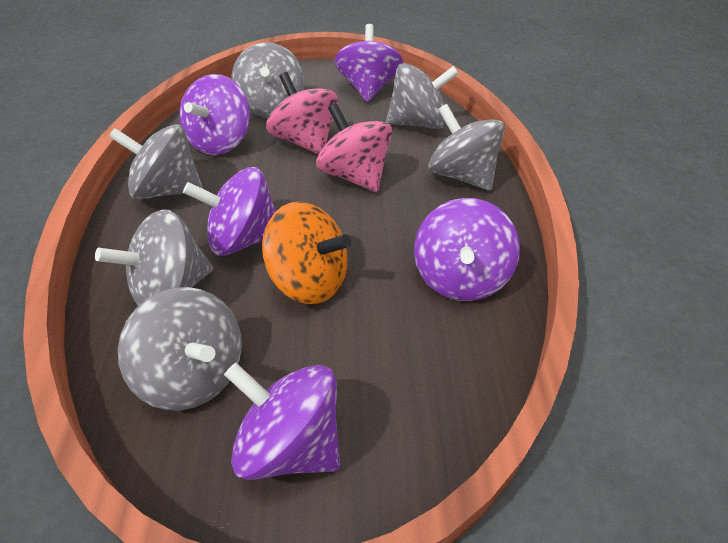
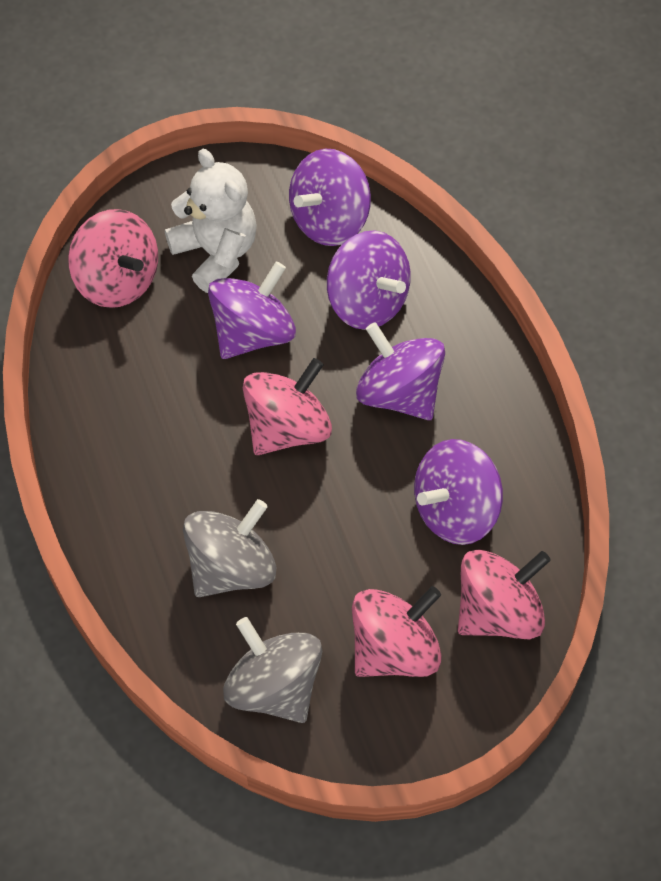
grey spinning top: 6 -> 2
orange spinning top: 1 -> 0
pink spinning top: 2 -> 4
white teddy bear: 0 -> 1

